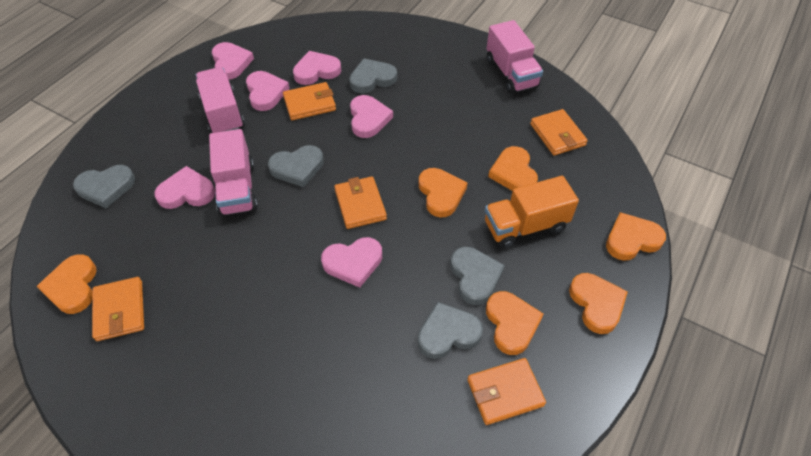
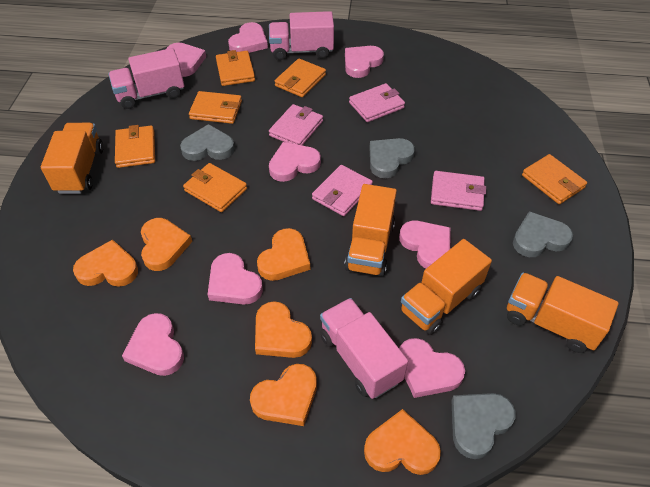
grey heart: 5 -> 4
orange truck: 1 -> 4
orange wallet: 5 -> 6
pink heart: 6 -> 8
pink wallet: 0 -> 4

